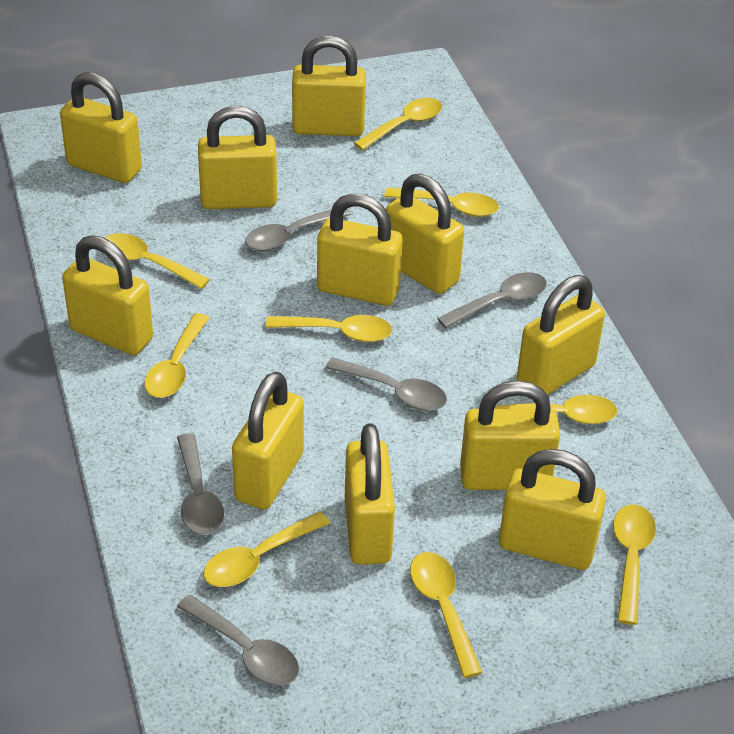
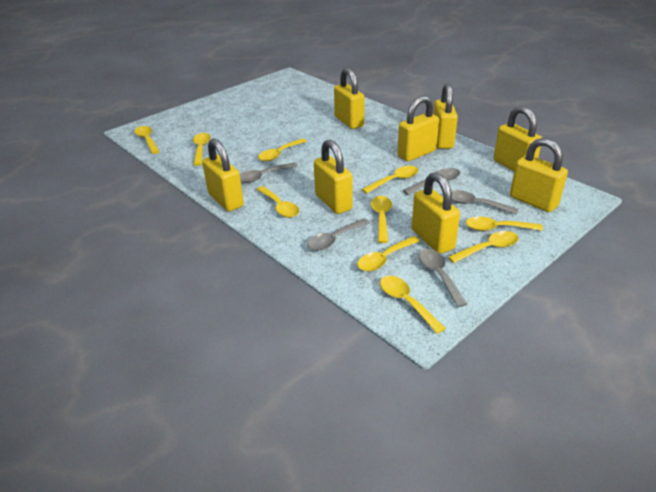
yellow padlock: 11 -> 8
yellow spoon: 9 -> 10

